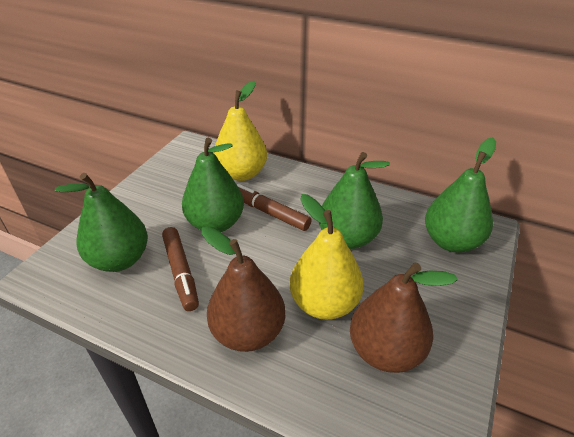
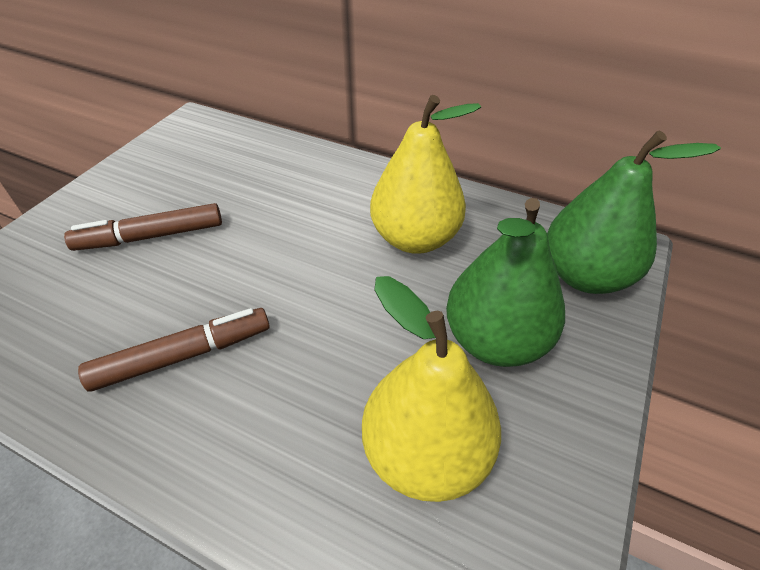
brown pear: 2 -> 0
green pear: 4 -> 2

